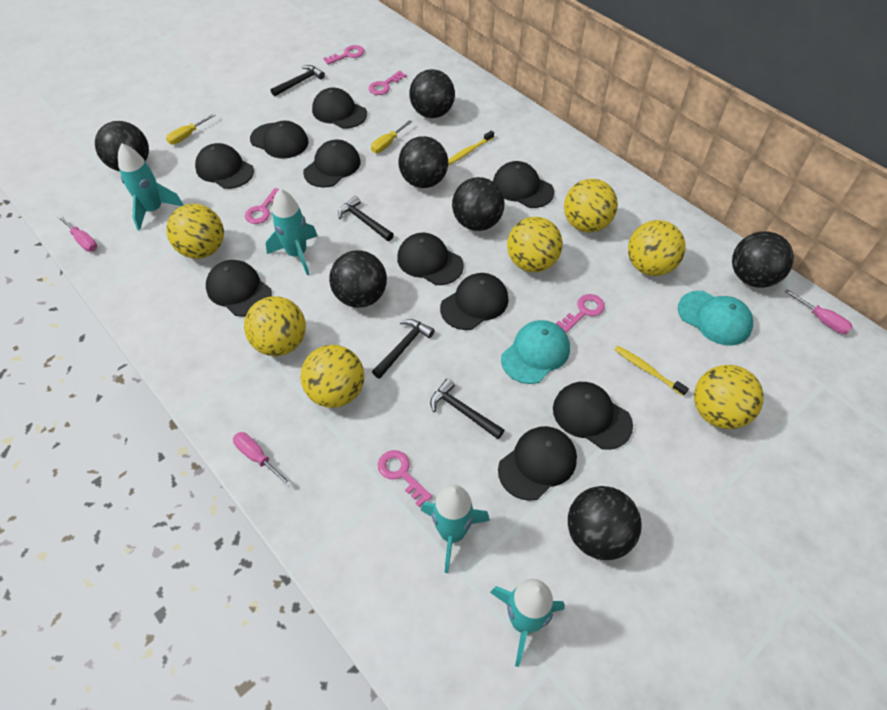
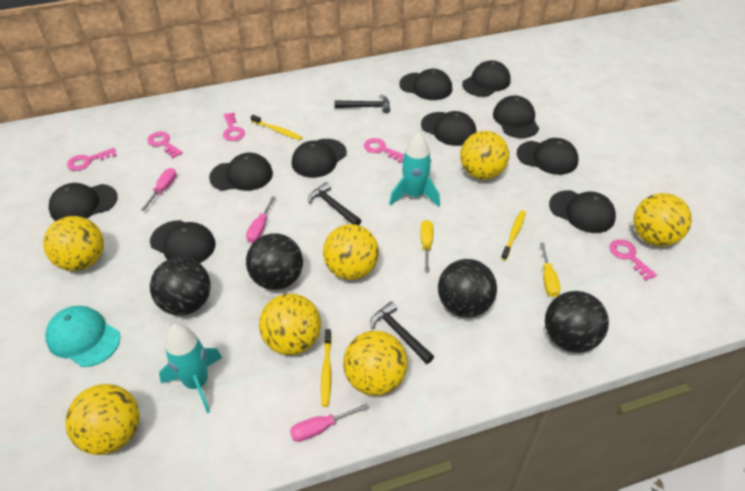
black ball: 7 -> 4
black hammer: 4 -> 3
turquoise cap: 2 -> 1
turquoise rocket: 4 -> 2
yellow toothbrush: 2 -> 3

